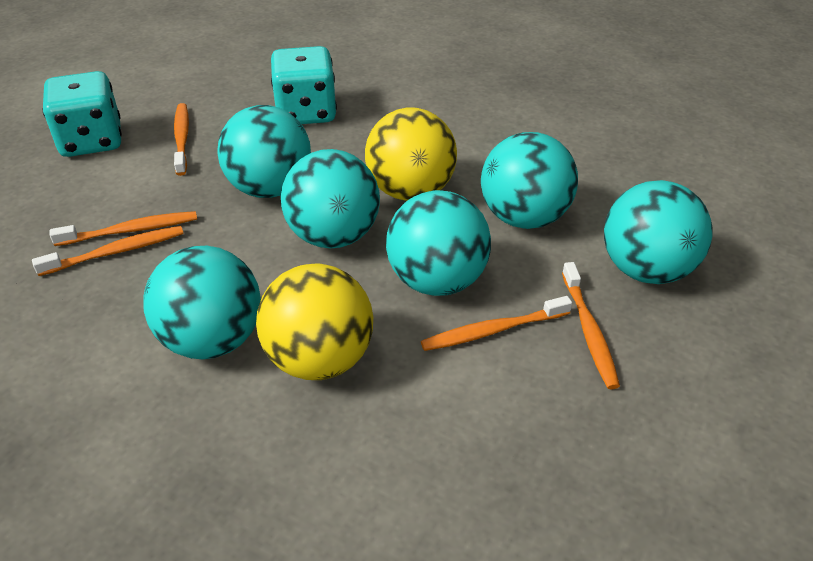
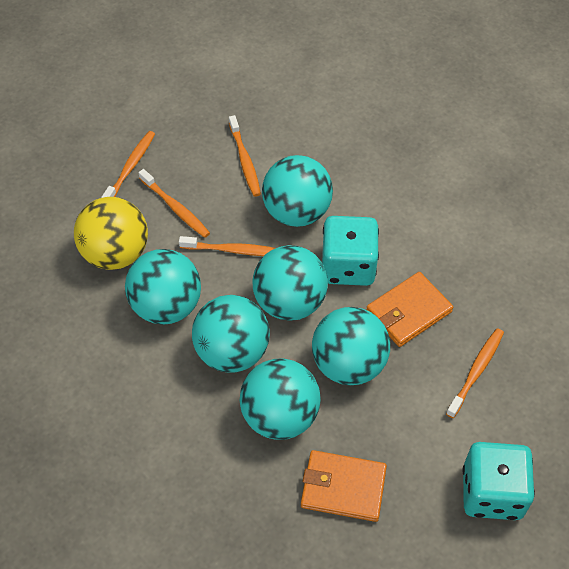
orange wallet: 0 -> 2
yellow ball: 2 -> 1

